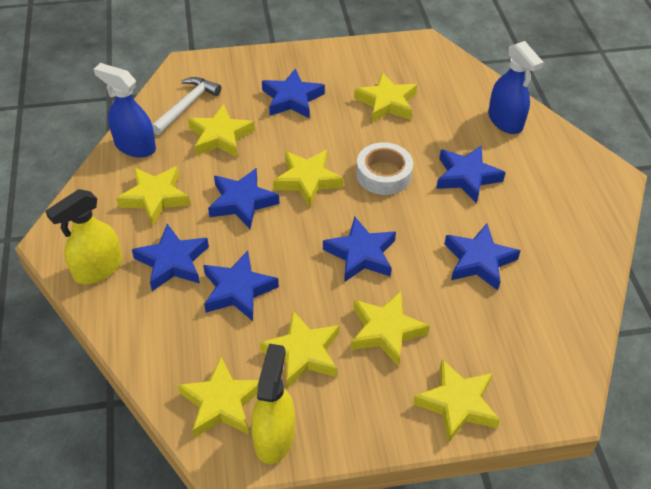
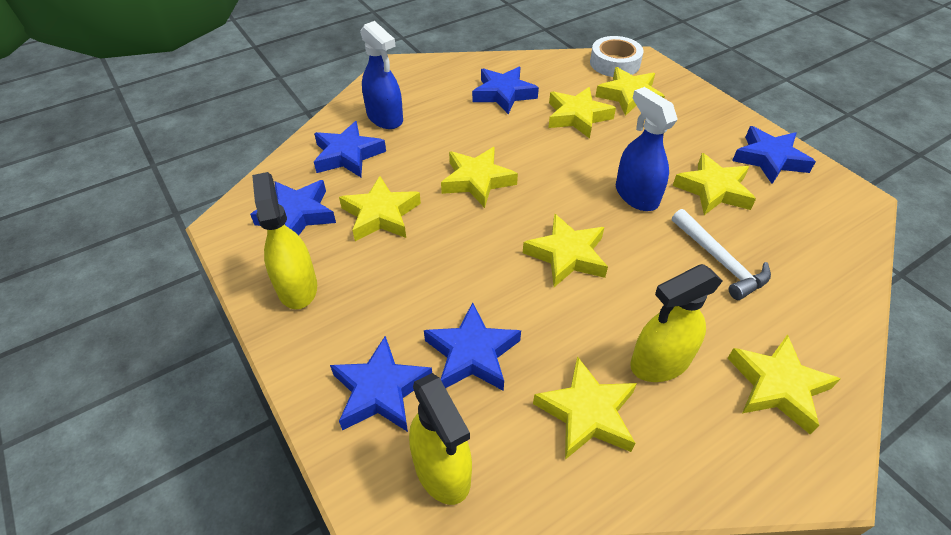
blue star: 7 -> 6
yellow spray bottle: 2 -> 3

